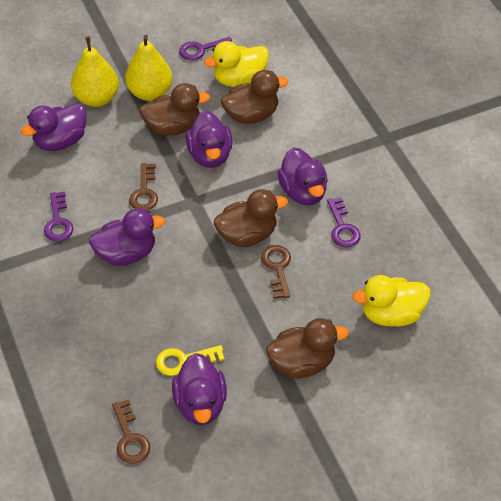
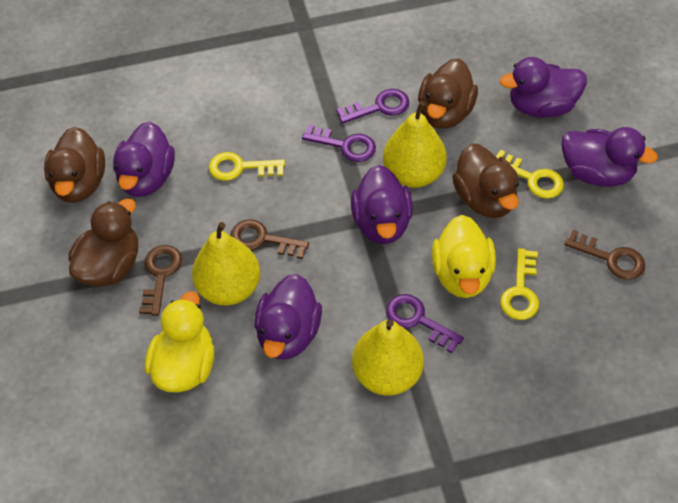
yellow key: 1 -> 3
yellow pear: 2 -> 3

